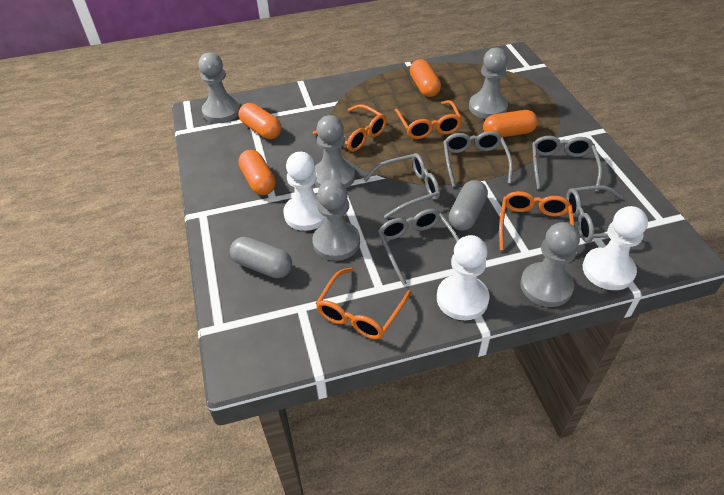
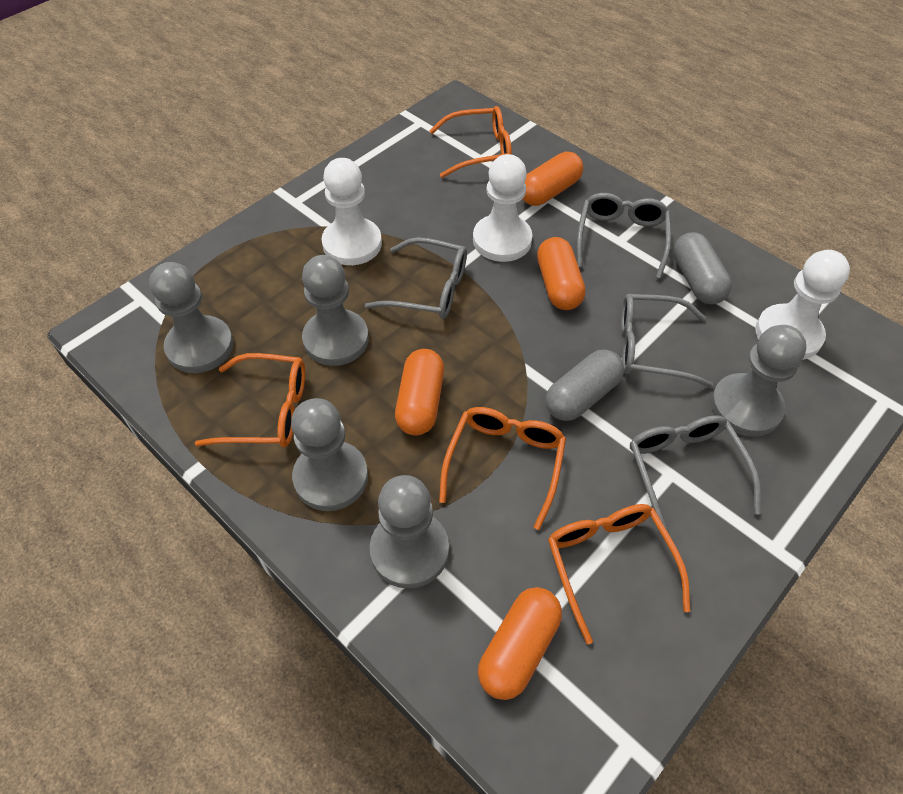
grey glasses: 5 -> 4

